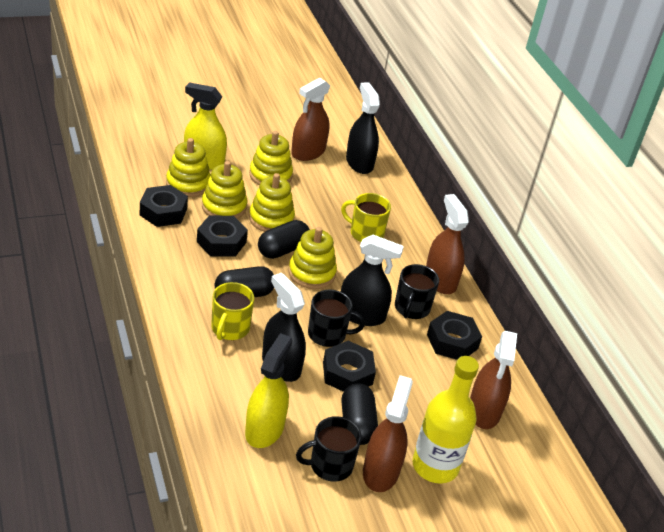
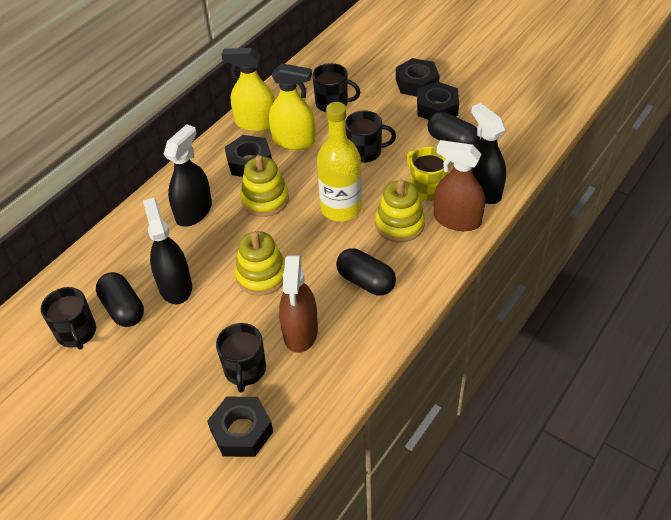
black mug: 3 -> 4
brown spray bottle: 4 -> 2
yellow mug: 2 -> 1
yellow stacking toy: 5 -> 3

